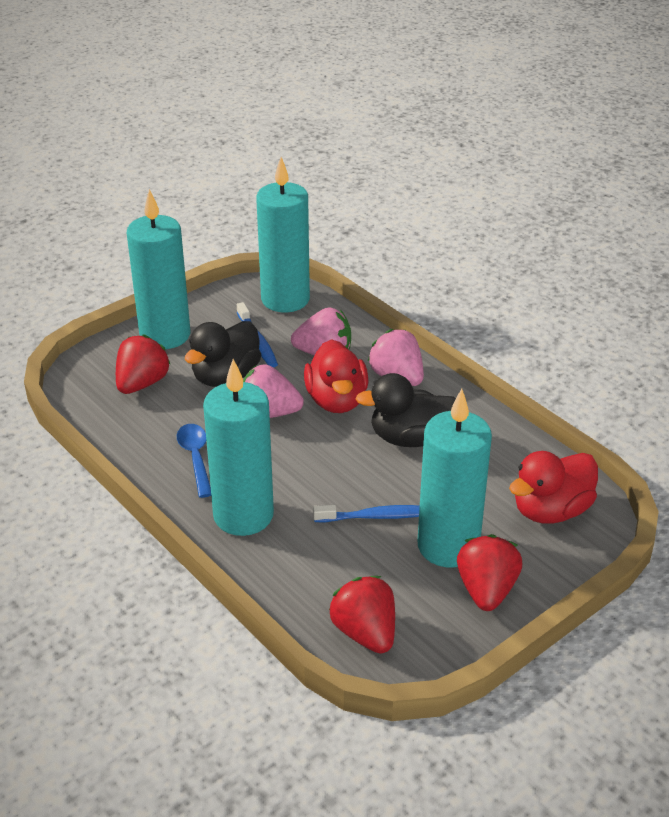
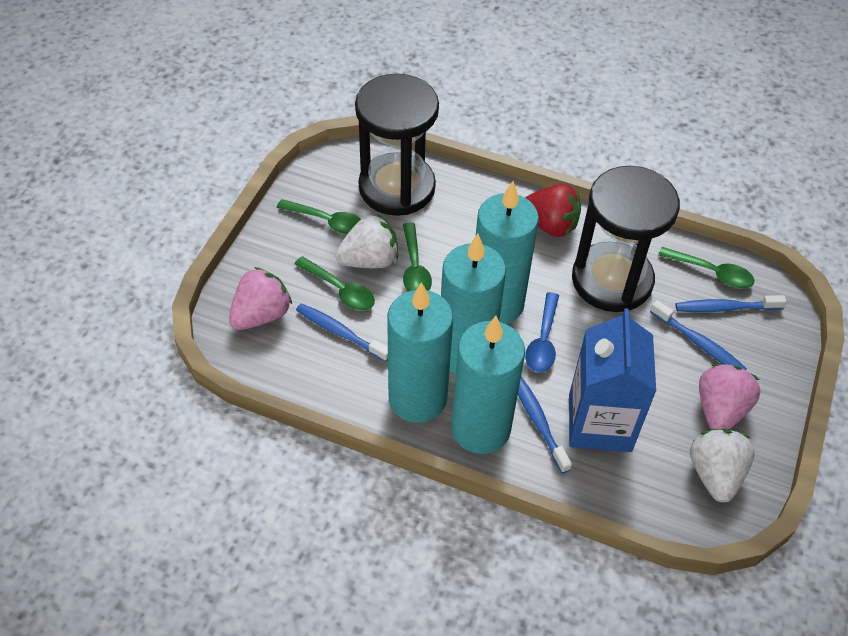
black duck: 2 -> 0
black hourglass: 0 -> 2
blue carton: 0 -> 1
blue toothbrush: 2 -> 4
green spoon: 0 -> 4
pink strawberry: 3 -> 2
red duck: 2 -> 0
red strawberry: 3 -> 1
white strawberry: 0 -> 2

